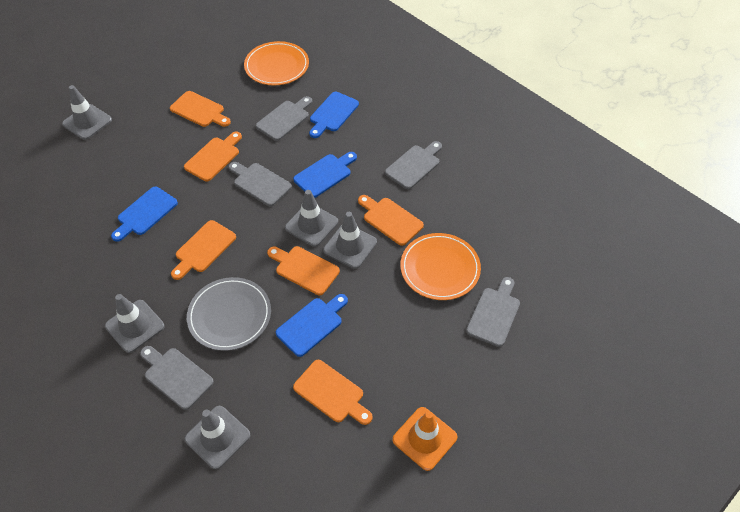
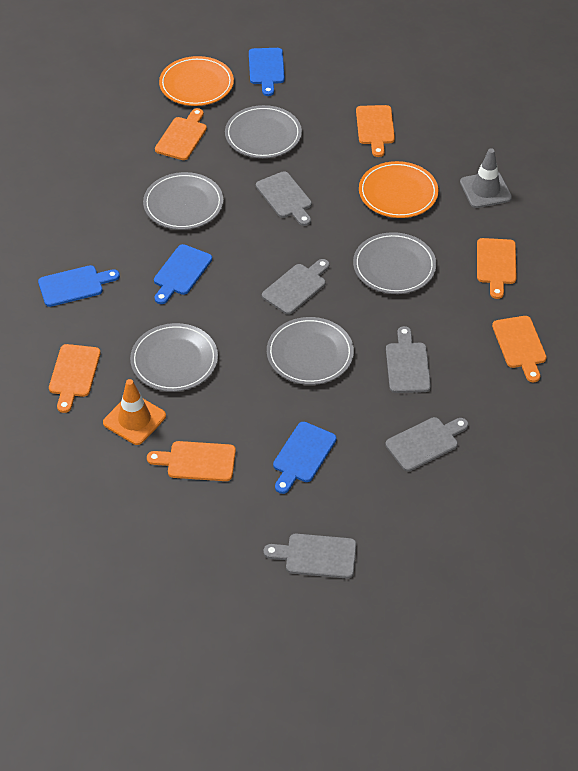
grey plate: 1 -> 5
grey traffic cone: 5 -> 1

